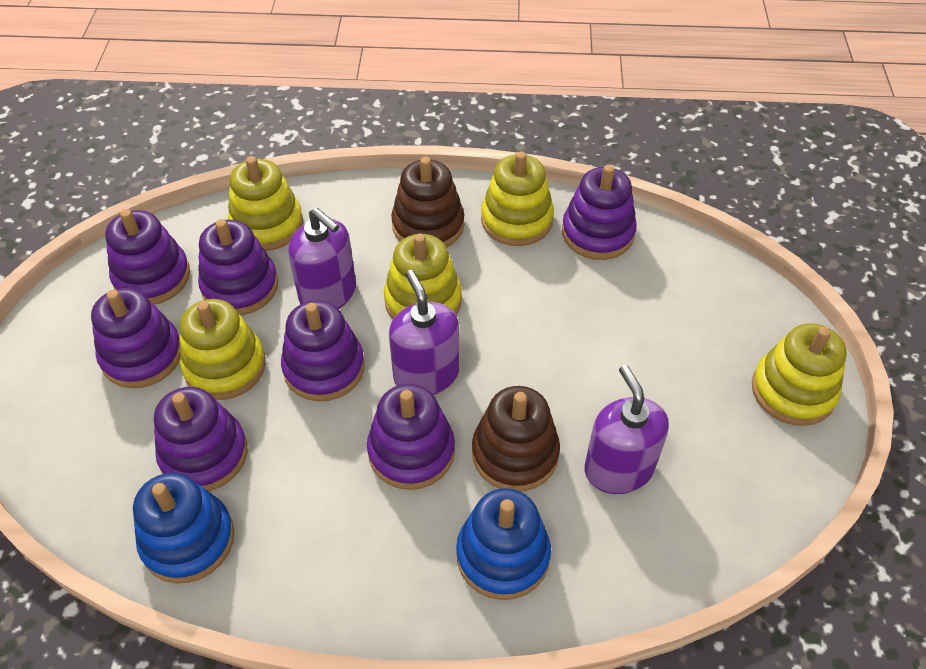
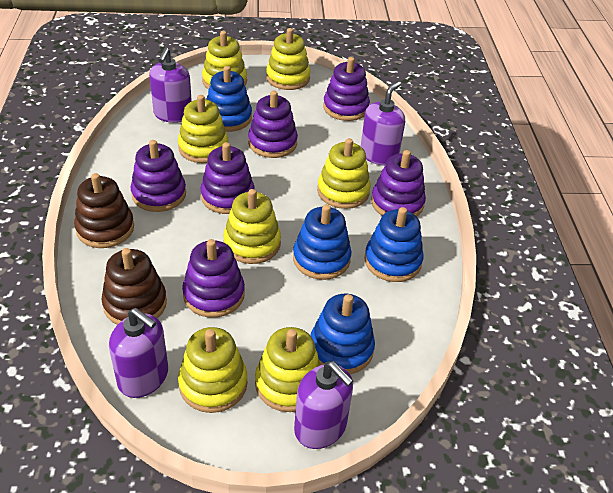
blue stacking toy: 2 -> 4
purple soap dispenser: 3 -> 4
purple stacking toy: 7 -> 6
yellow stacking toy: 5 -> 7

